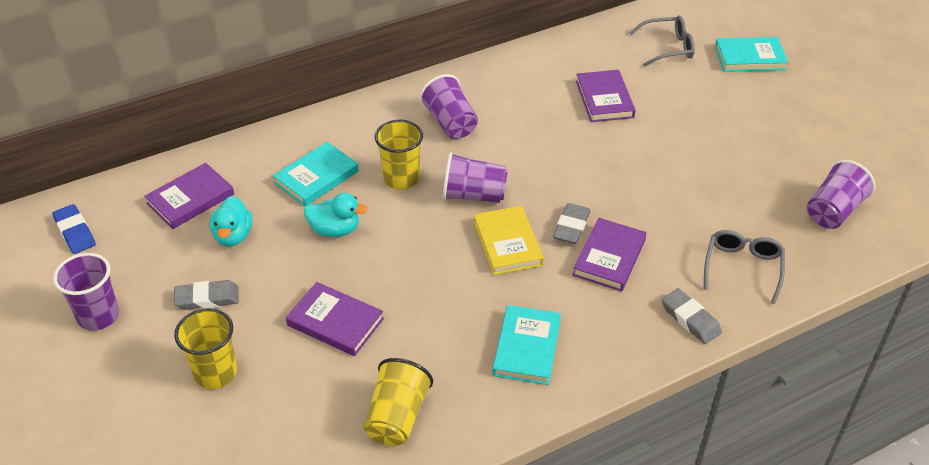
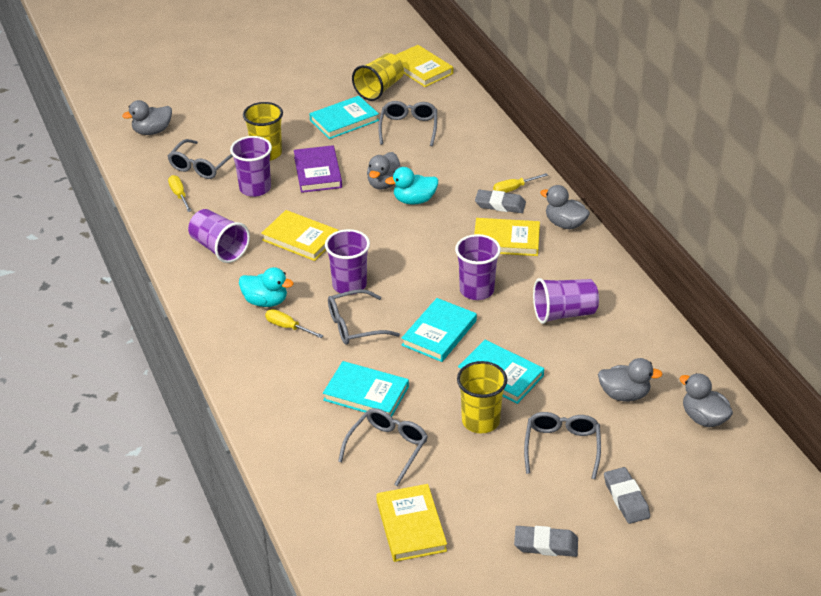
blue eraser: 1 -> 0
grey duck: 0 -> 5
grey glasses: 2 -> 5
purple book: 4 -> 1
purple cup: 4 -> 5
turquoise book: 3 -> 4
yellow book: 1 -> 4
yellow screwdriver: 0 -> 3

